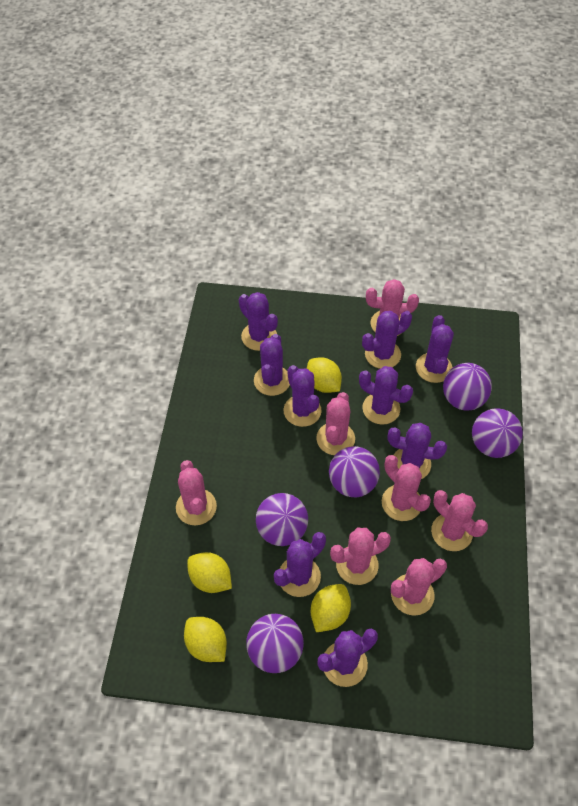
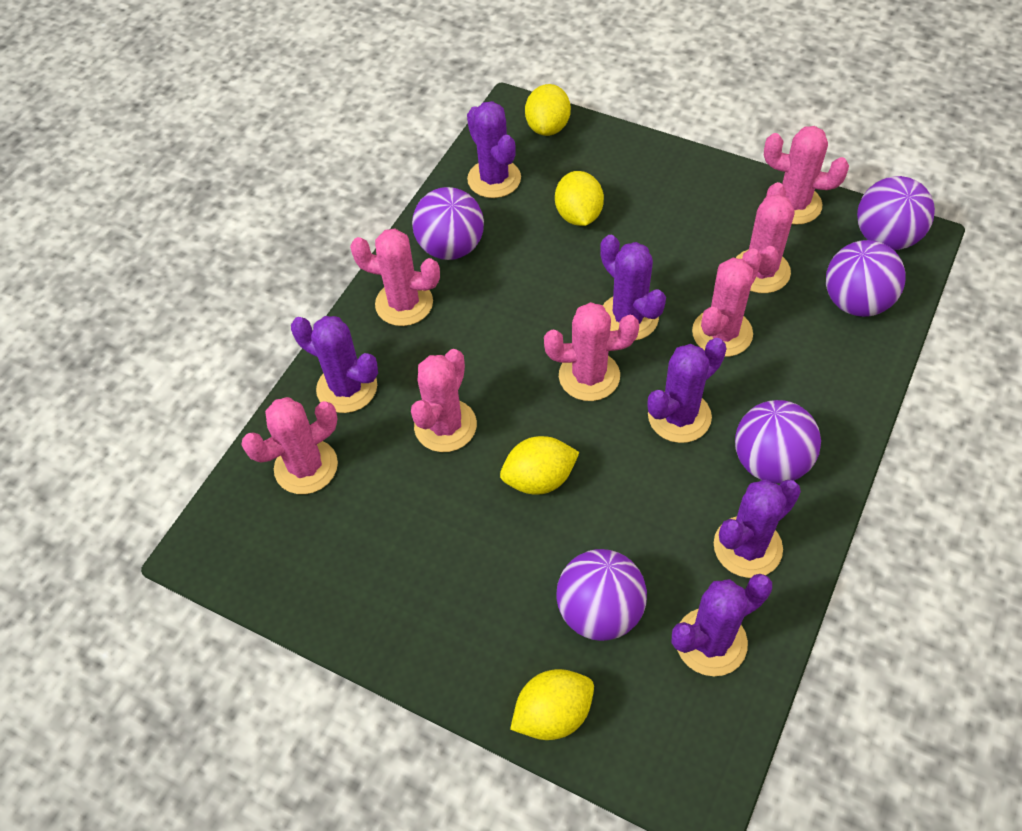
purple cactus: 9 -> 6

